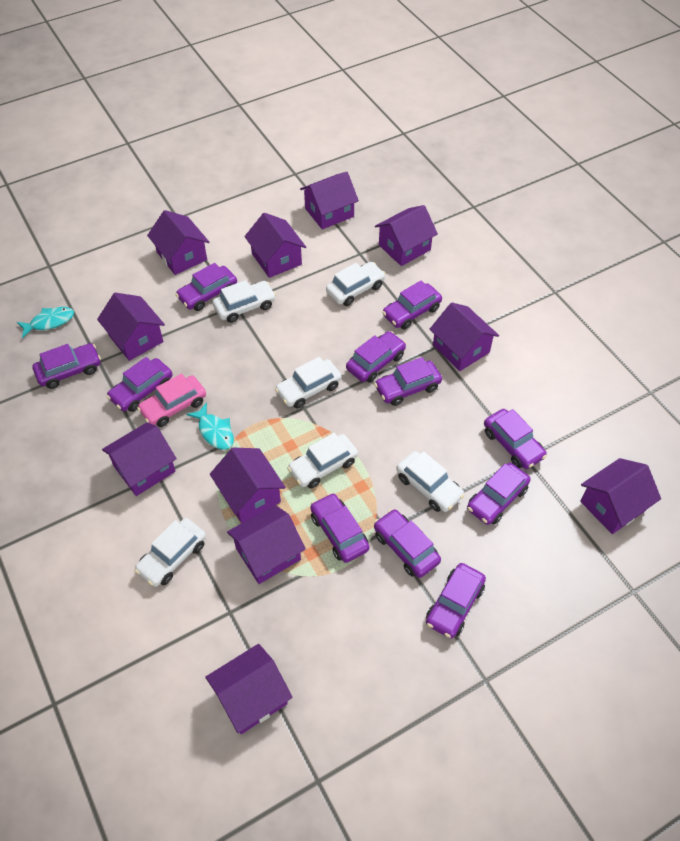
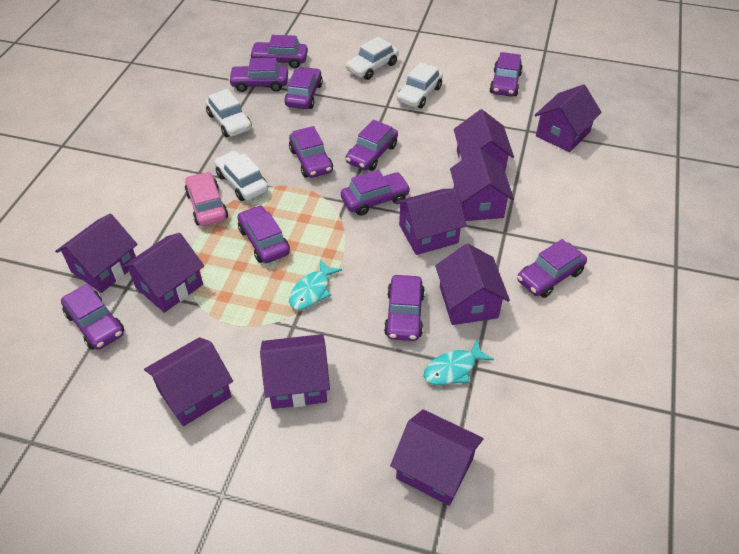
purple house: 11 -> 10
white car: 6 -> 4

